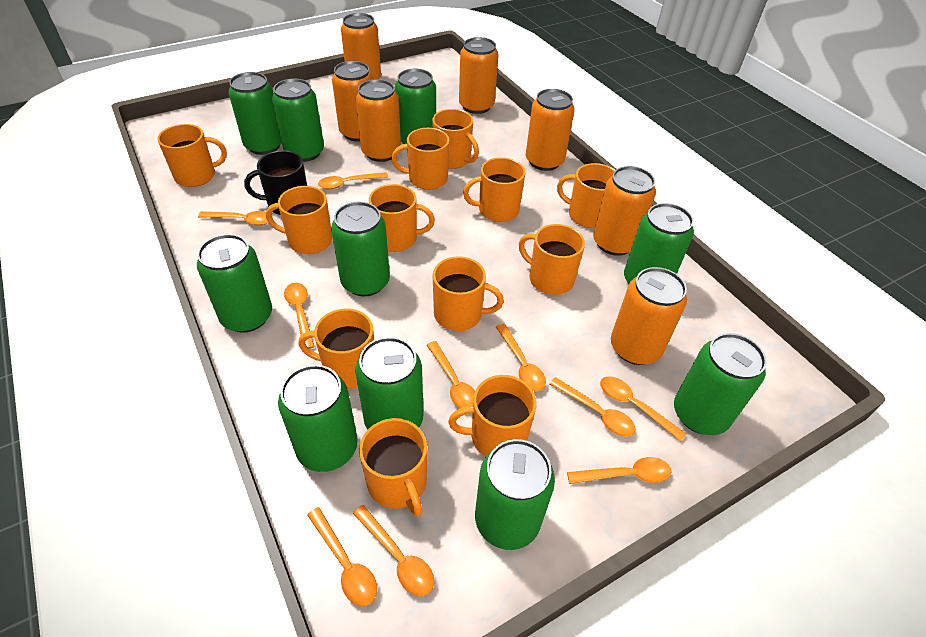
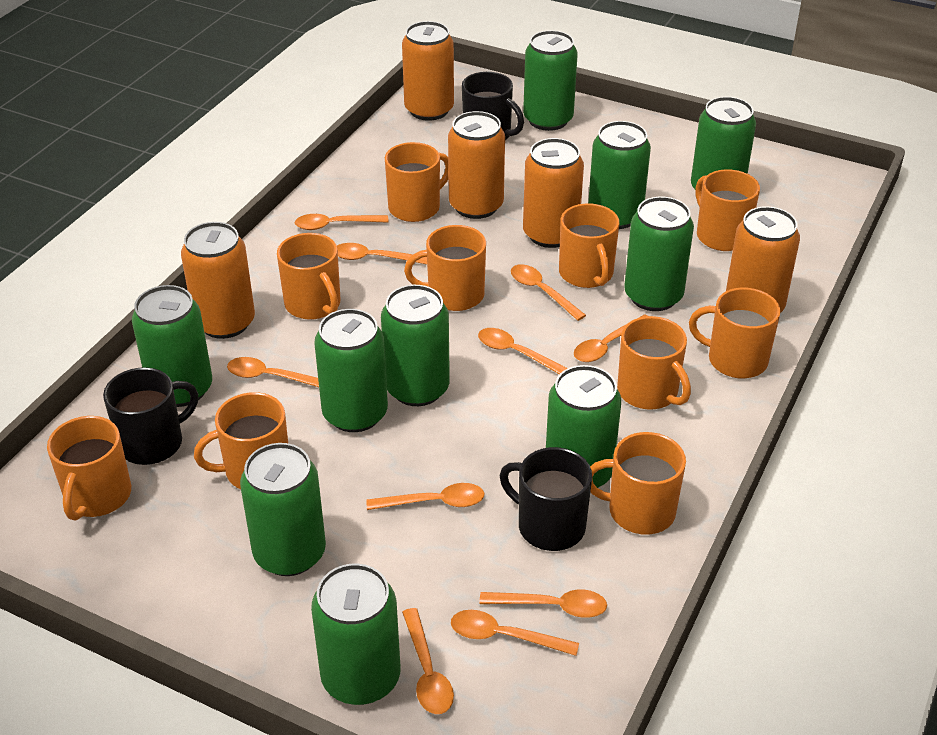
black mug: 1 -> 3
orange can: 7 -> 5
orange mug: 12 -> 10

